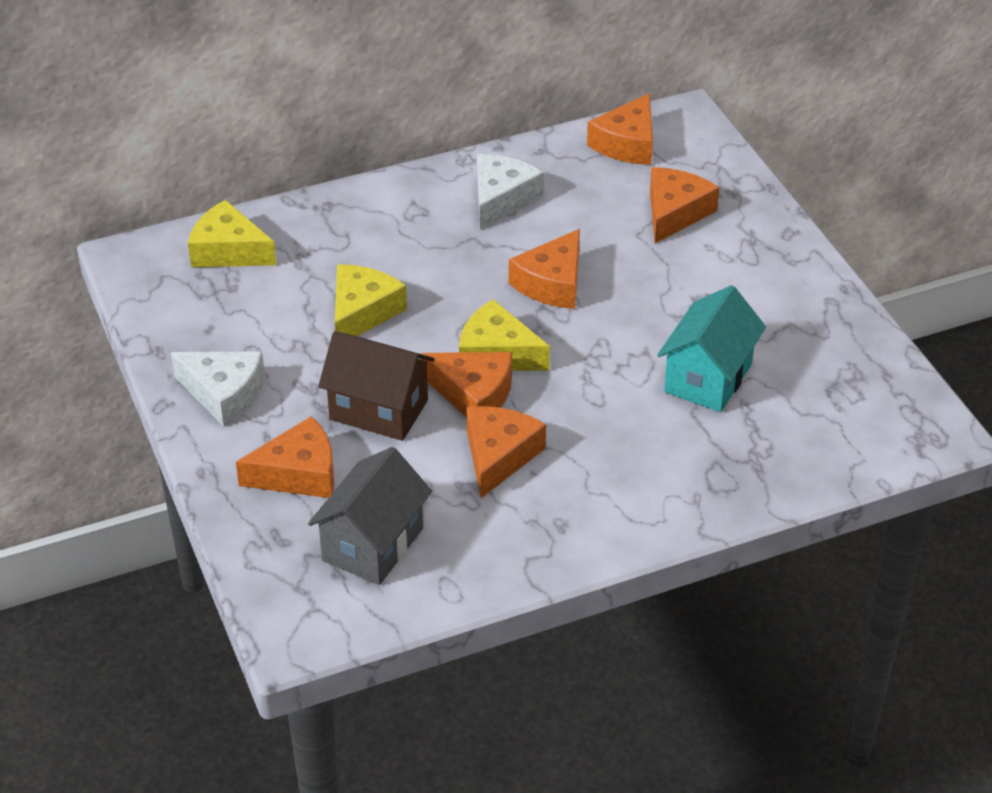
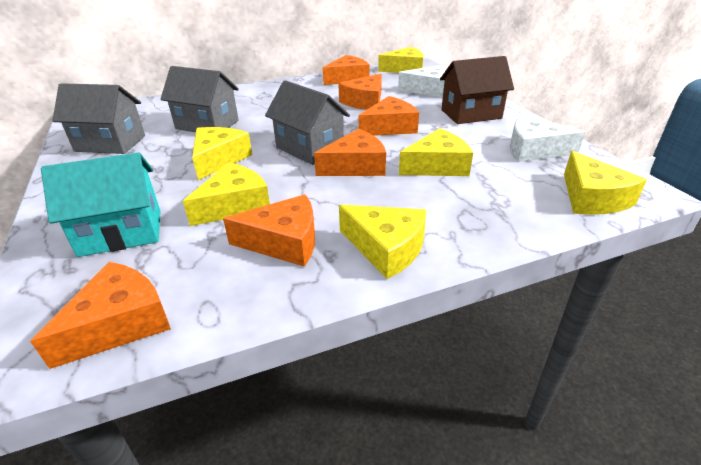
grey house: 1 -> 3
yellow cheese: 3 -> 6

